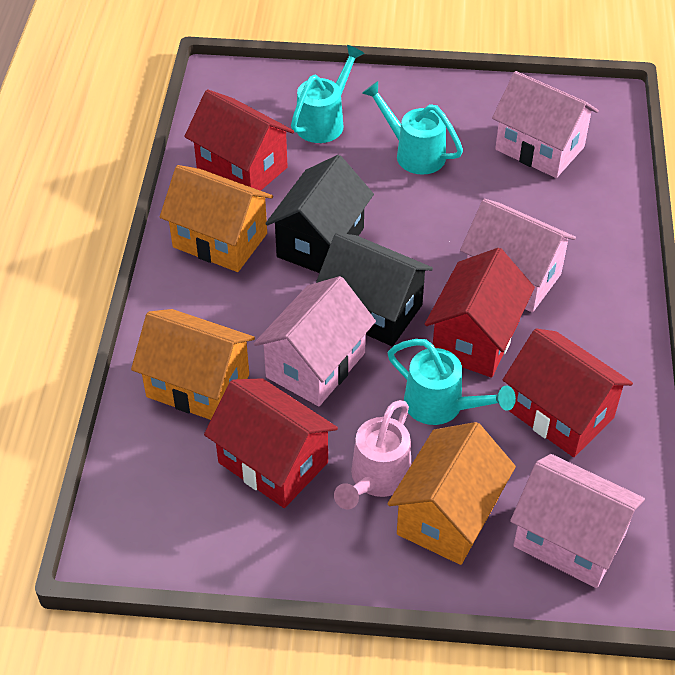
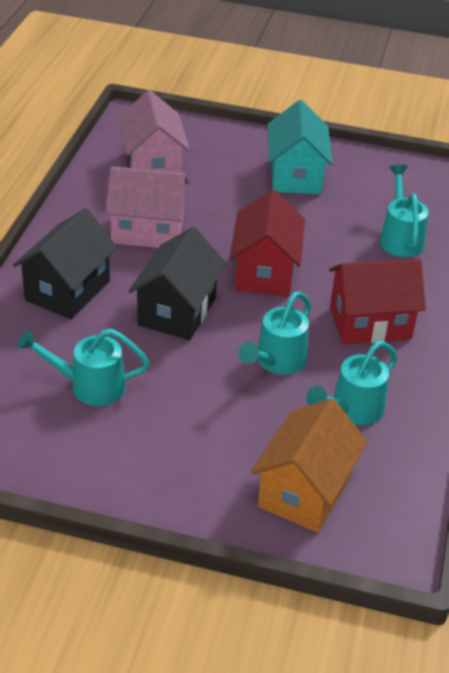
orange house: 3 -> 1
pink house: 4 -> 2
pink watering can: 1 -> 0
red house: 4 -> 2
turquoise house: 0 -> 1
turquoise watering can: 3 -> 4

